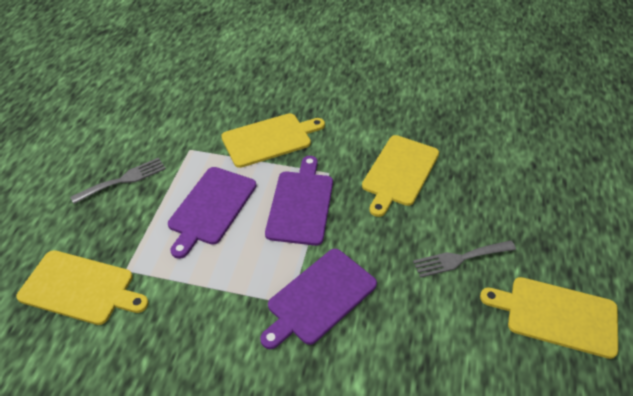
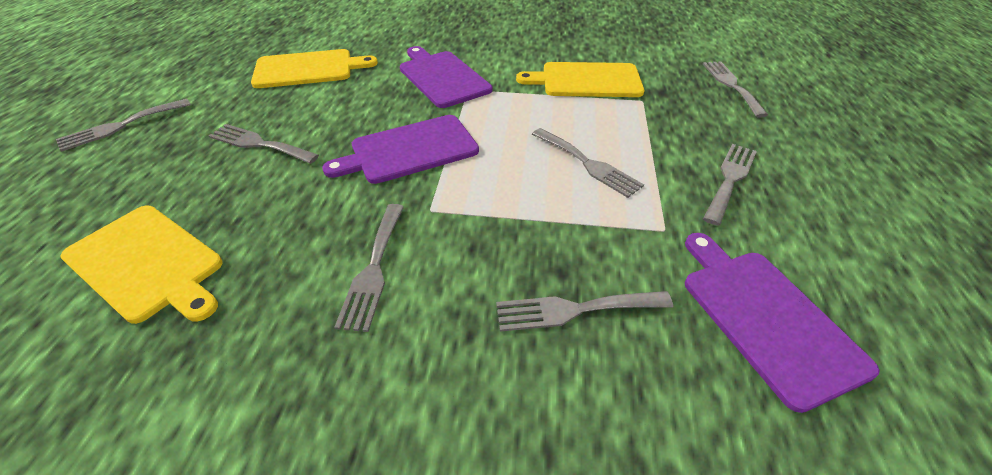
grey fork: 2 -> 7
yellow cutting board: 4 -> 3

